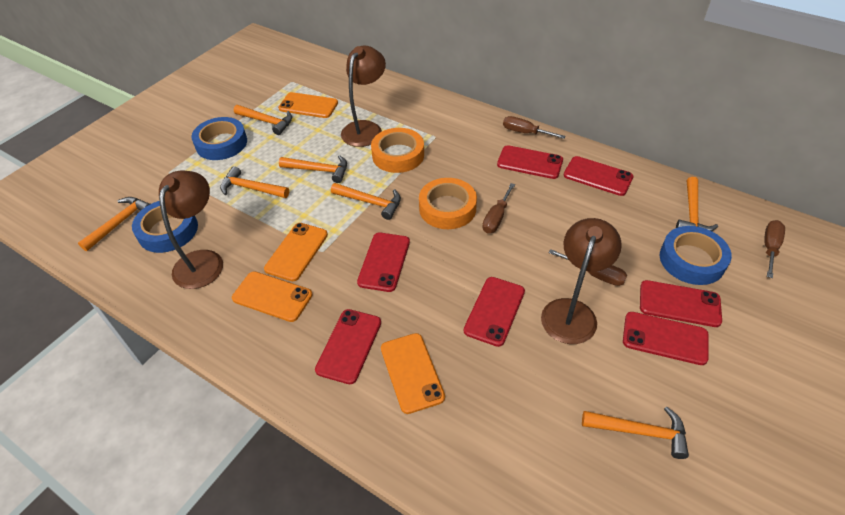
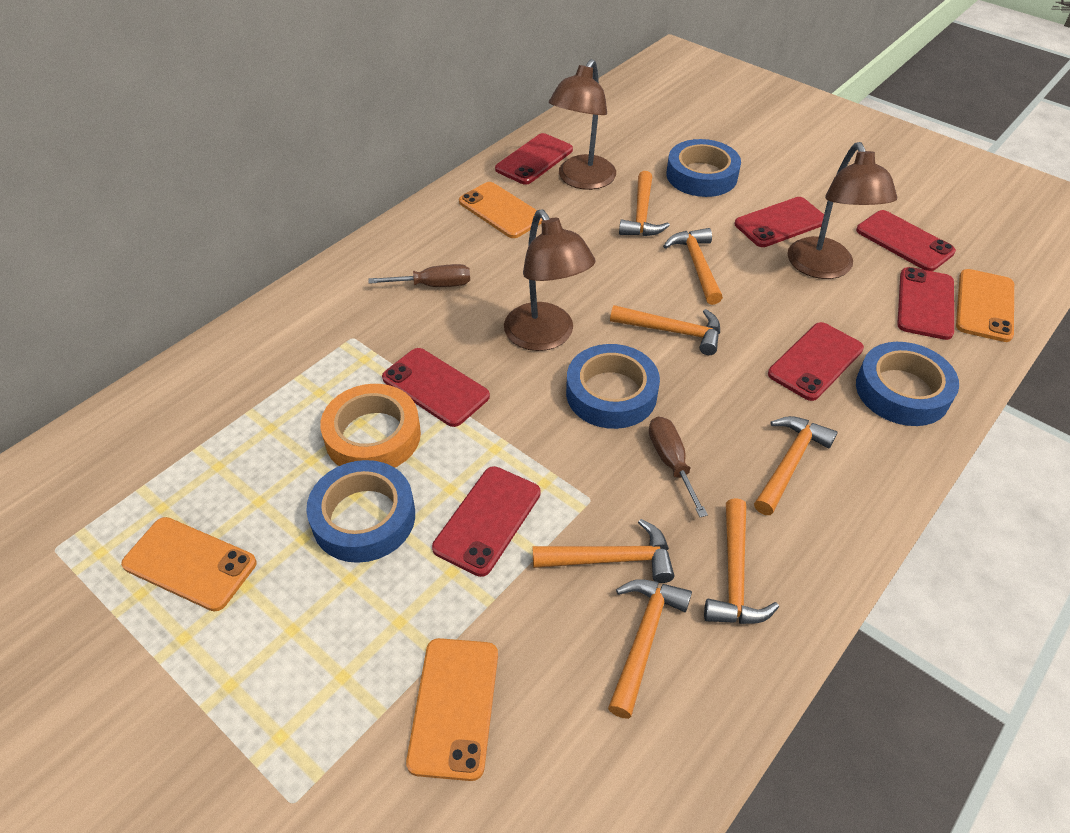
blue tape: 3 -> 4
brown screwdriver: 4 -> 2
orange tape: 2 -> 1

